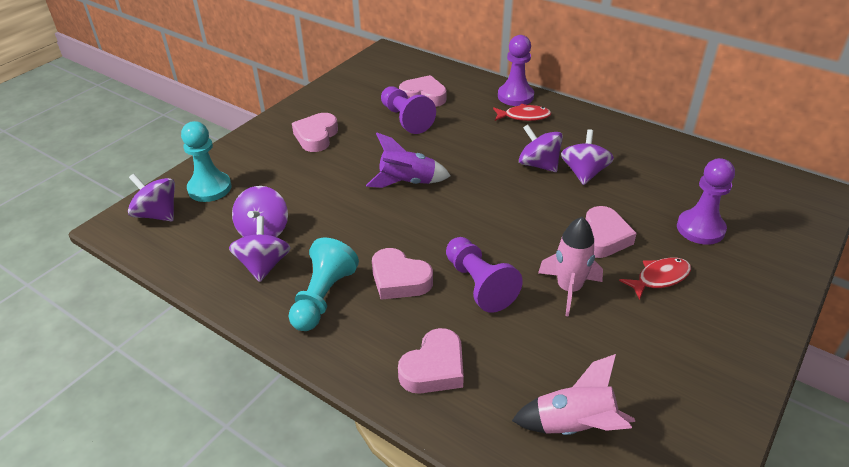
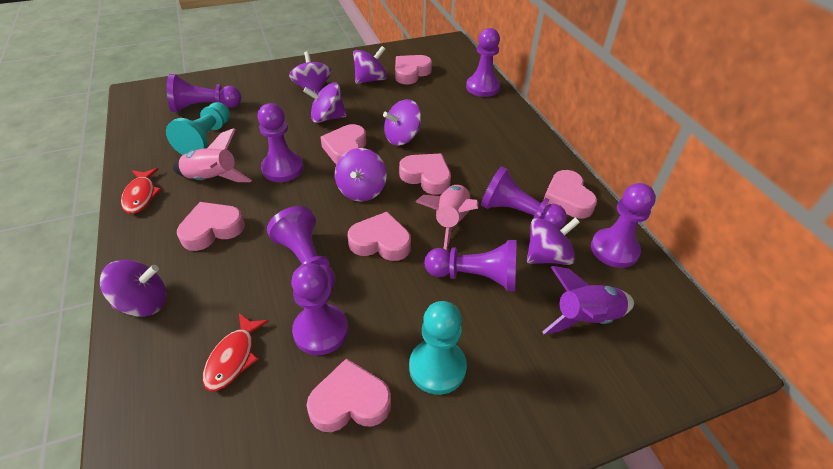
pink heart: 5 -> 7
purple pawn: 4 -> 8
purple spinning top: 5 -> 7

